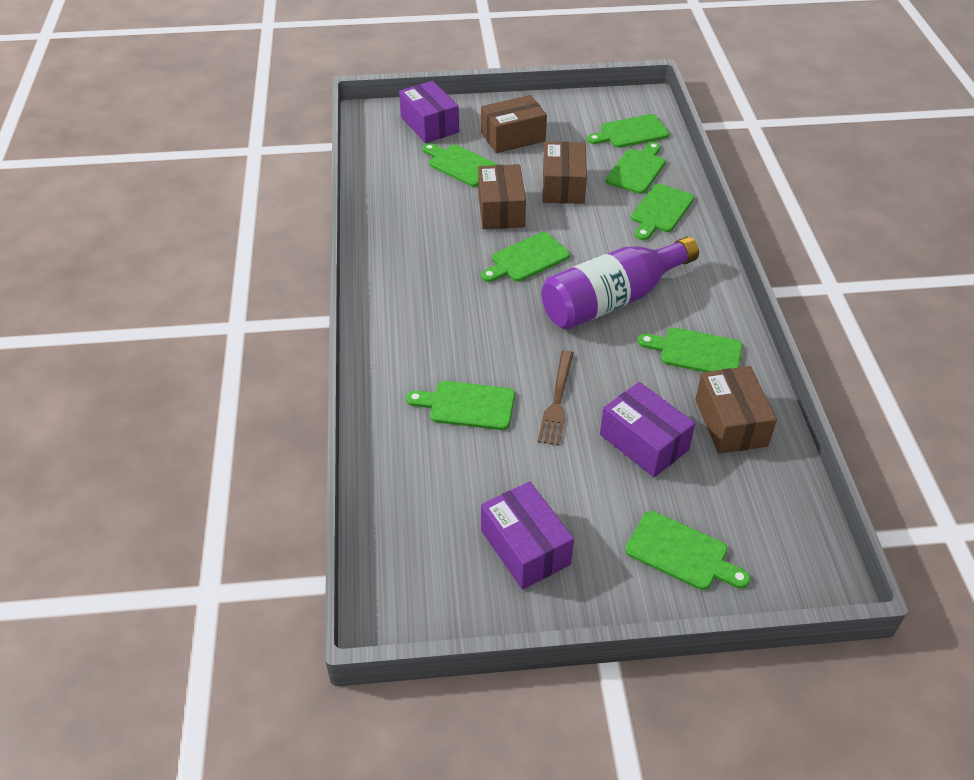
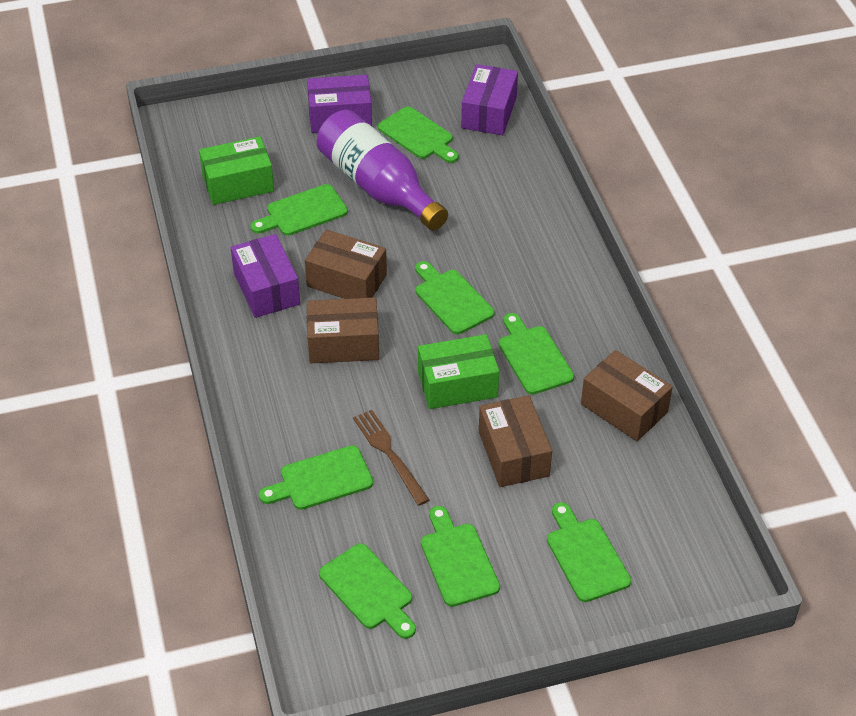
green box: 0 -> 2

